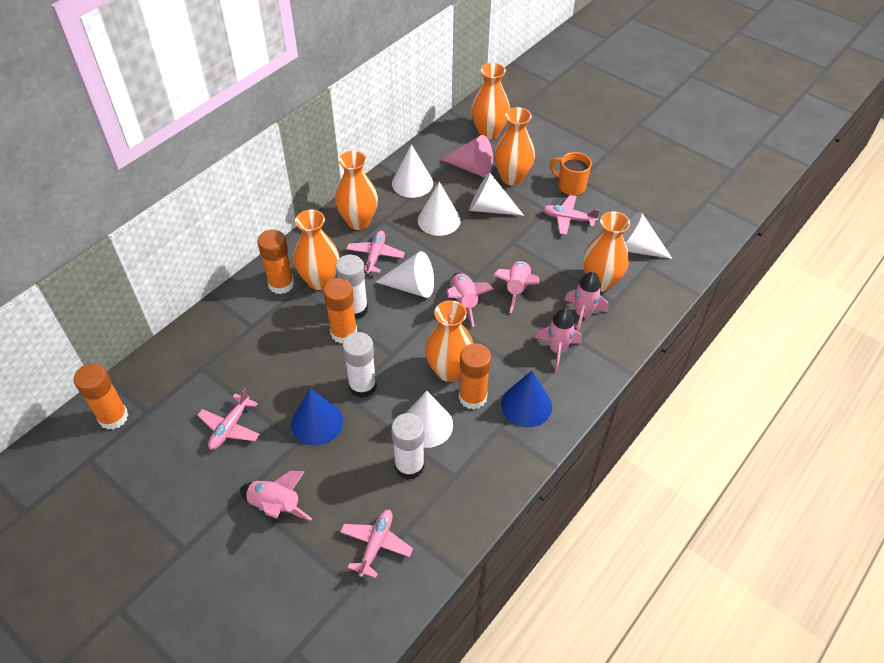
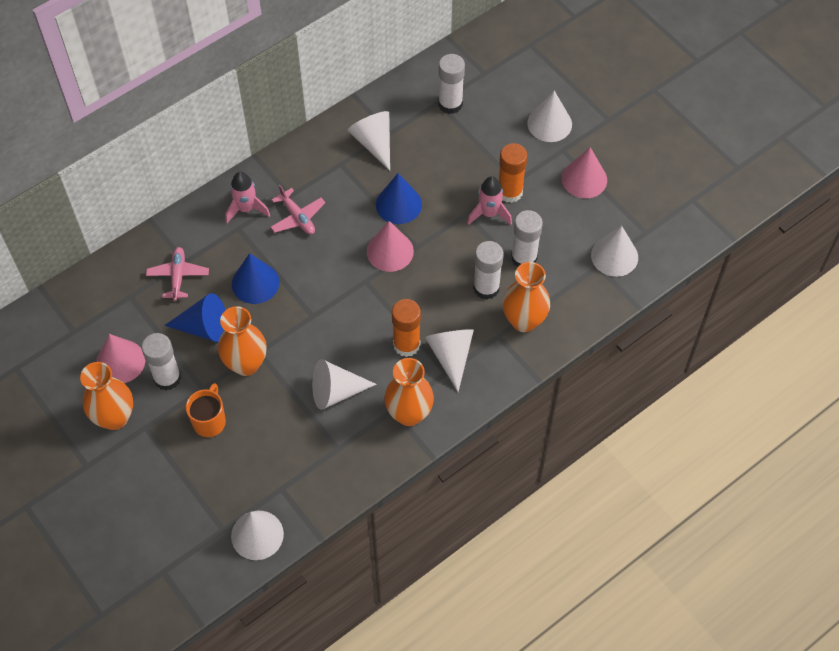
blue cone: 2 -> 3
orange glue stick: 4 -> 2
orange vase: 6 -> 4
pink cone: 1 -> 3
pink plane: 4 -> 2
pink rocket: 5 -> 2
white glue stick: 3 -> 4

